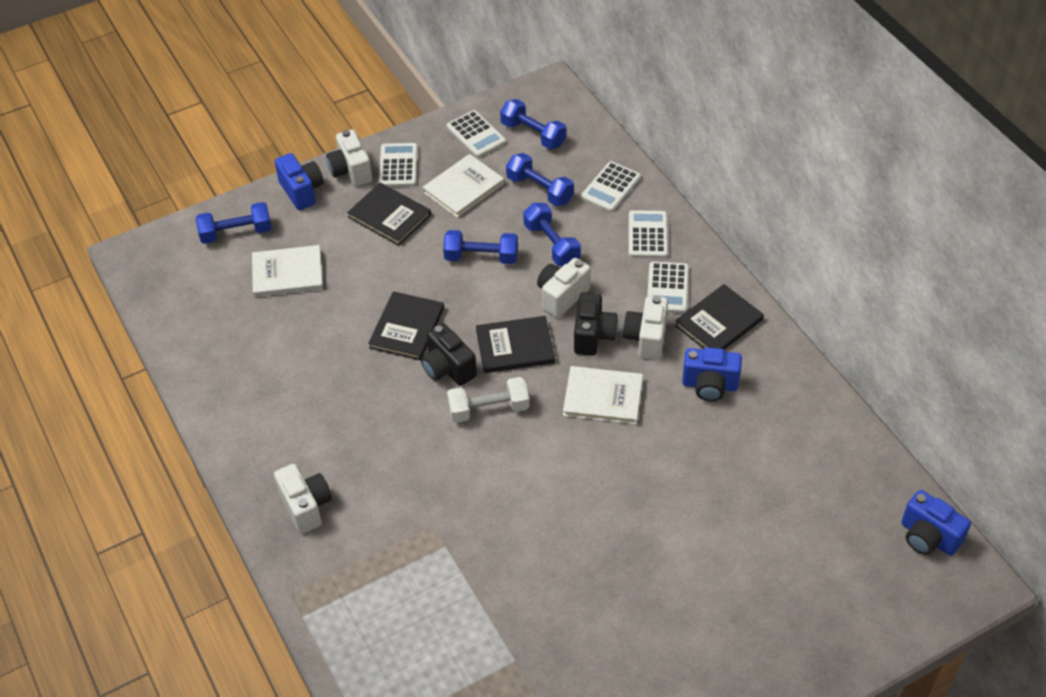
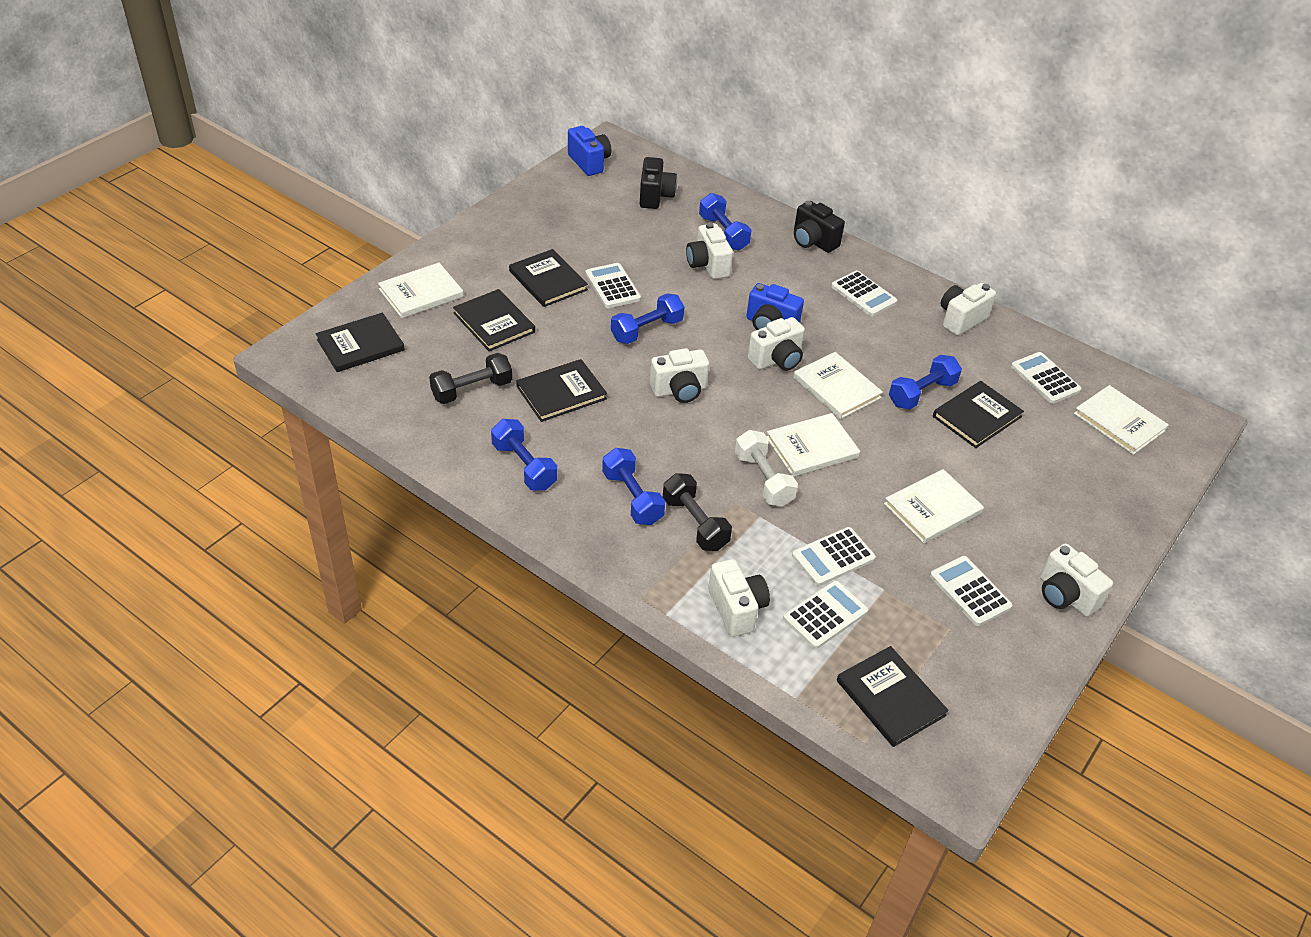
black book: 4 -> 6
black dumbbell: 0 -> 2
blue camera: 3 -> 2
white book: 3 -> 5
white calculator: 5 -> 6
white camera: 4 -> 6

